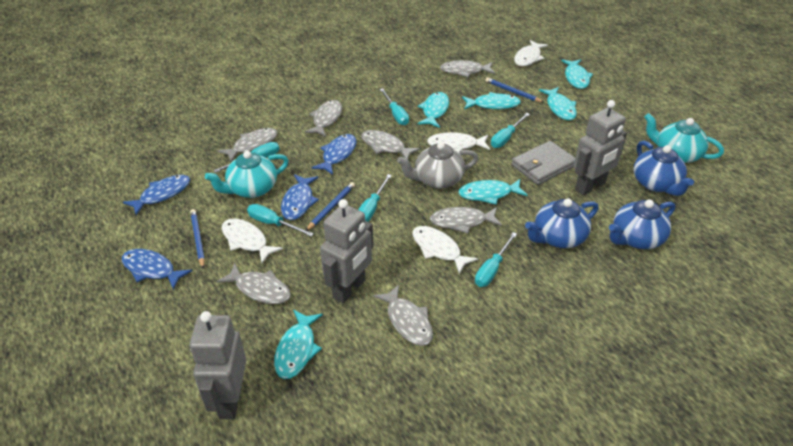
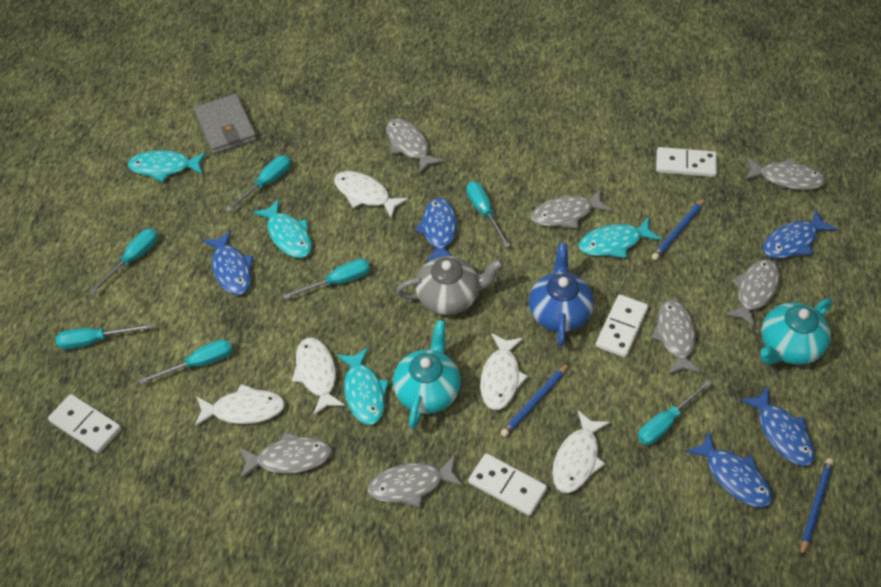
blue fish: 4 -> 5
blue teapot: 3 -> 1
grey robot: 3 -> 0
turquoise fish: 6 -> 4
turquoise screwdriver: 6 -> 7
white domino: 0 -> 4
white fish: 4 -> 5

